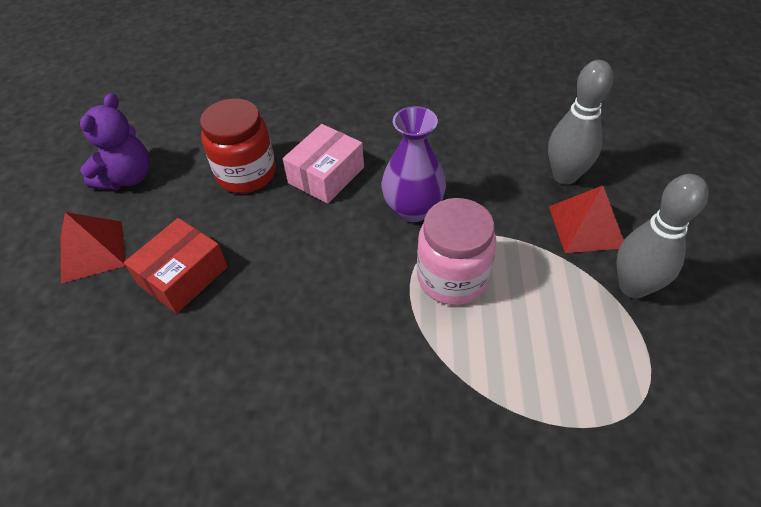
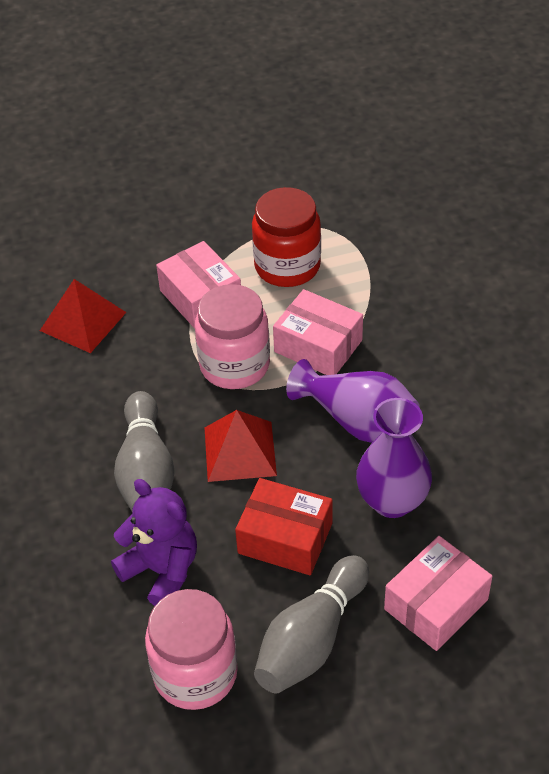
pink box: 1 -> 3
pink jar: 1 -> 2
purple vase: 1 -> 2

